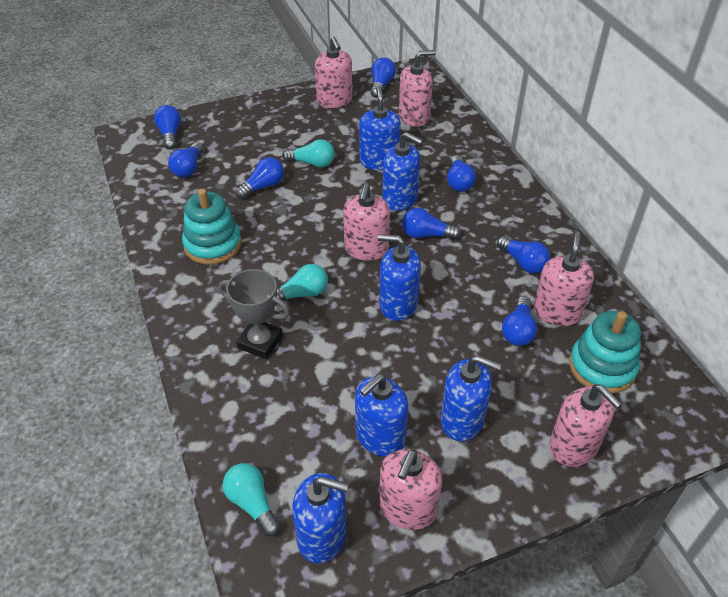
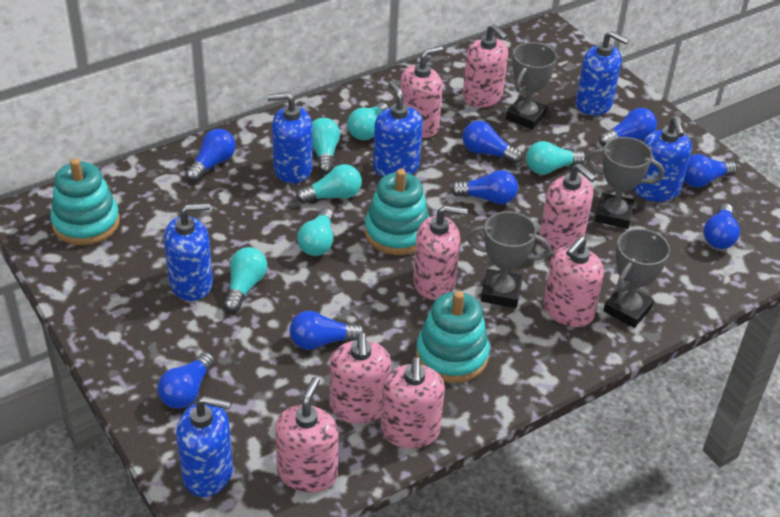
grey trophy: 1 -> 4
pink soap dispenser: 6 -> 8
turquoise light bulb: 3 -> 6
turquoise stacking toy: 2 -> 3

